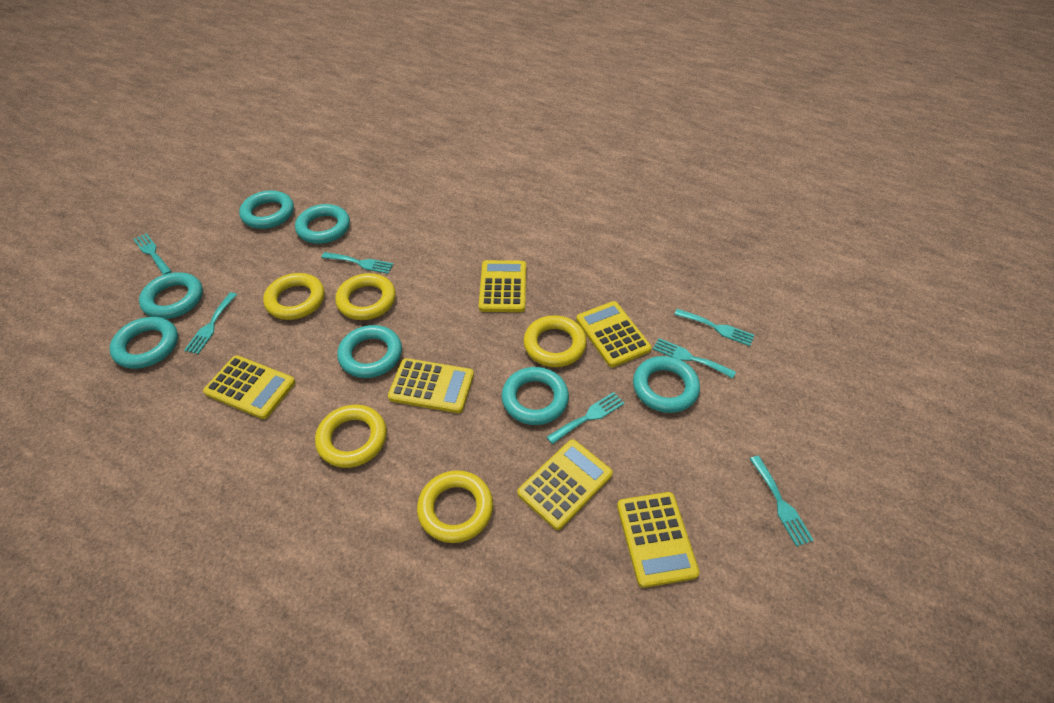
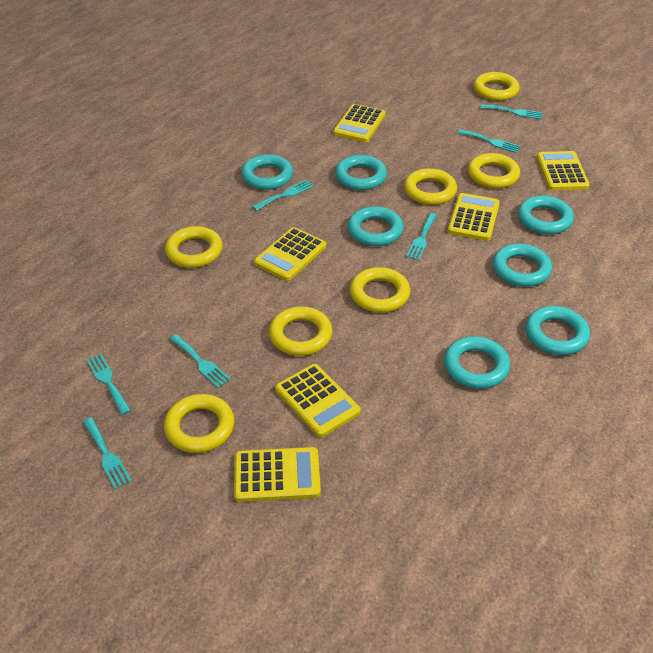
yellow ring: 5 -> 7

